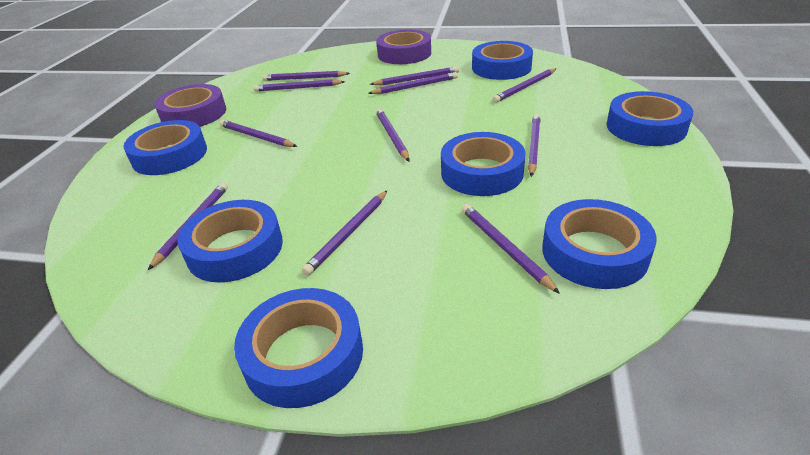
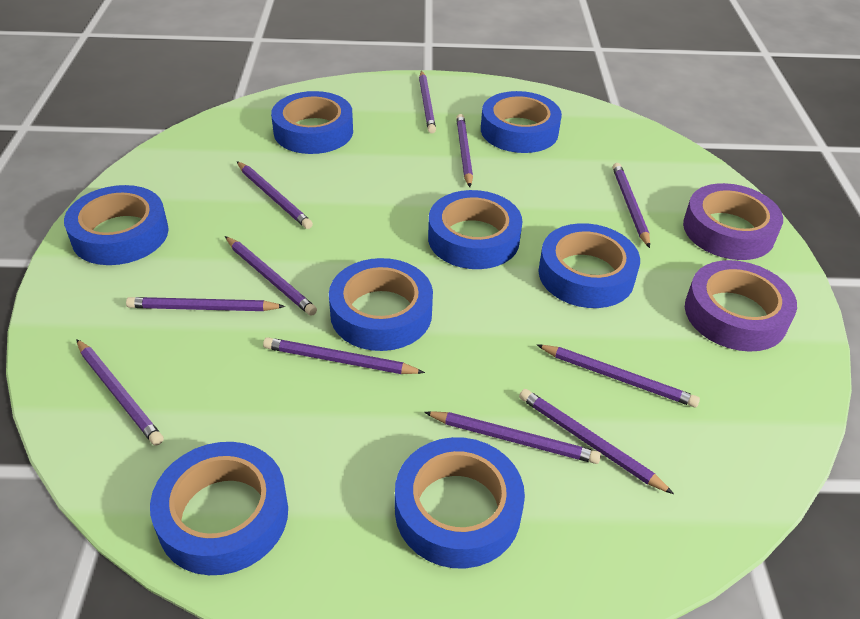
blue tape: 7 -> 8

